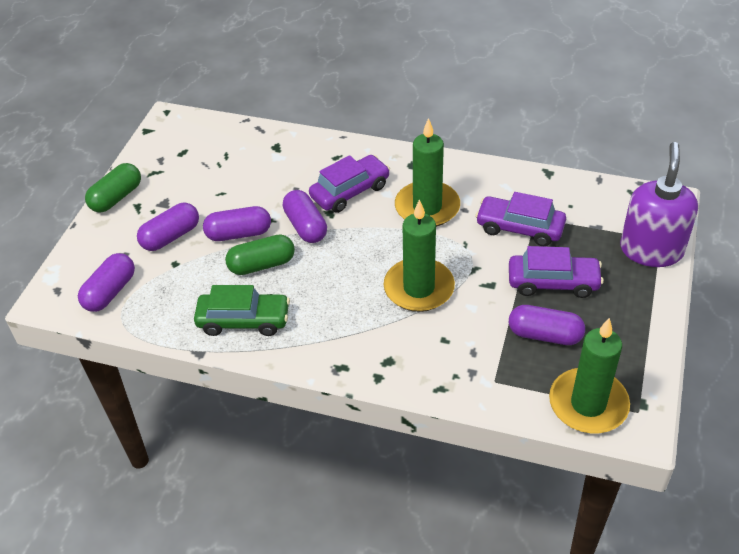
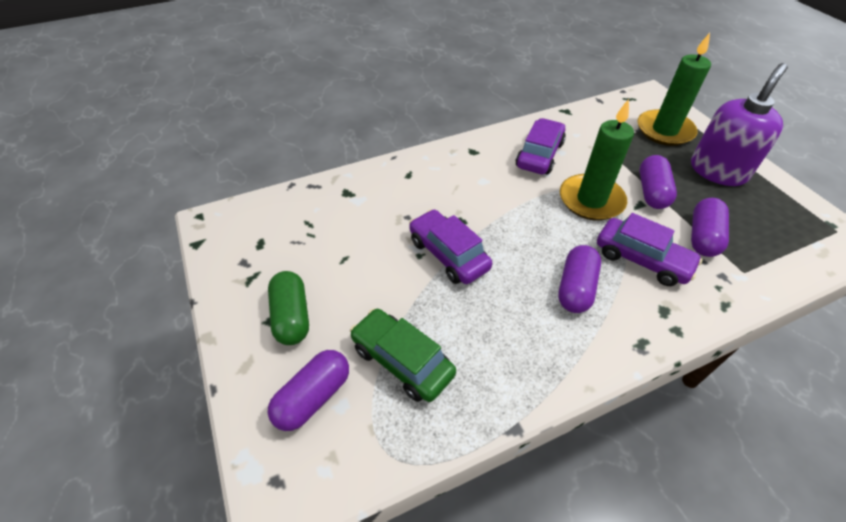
green candle: 3 -> 2
green capsule: 2 -> 1
purple capsule: 5 -> 4

